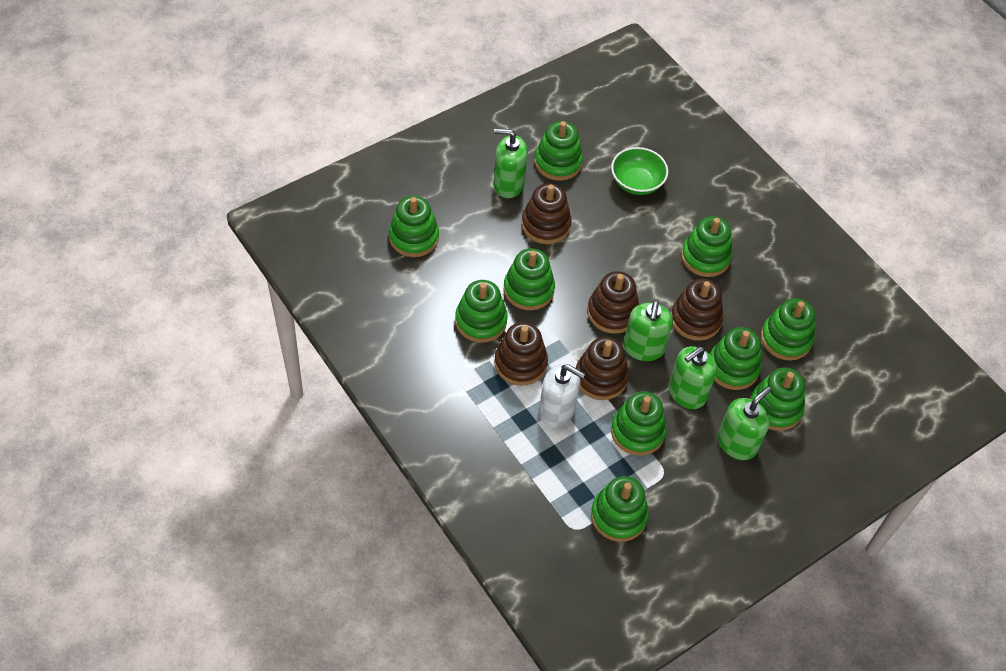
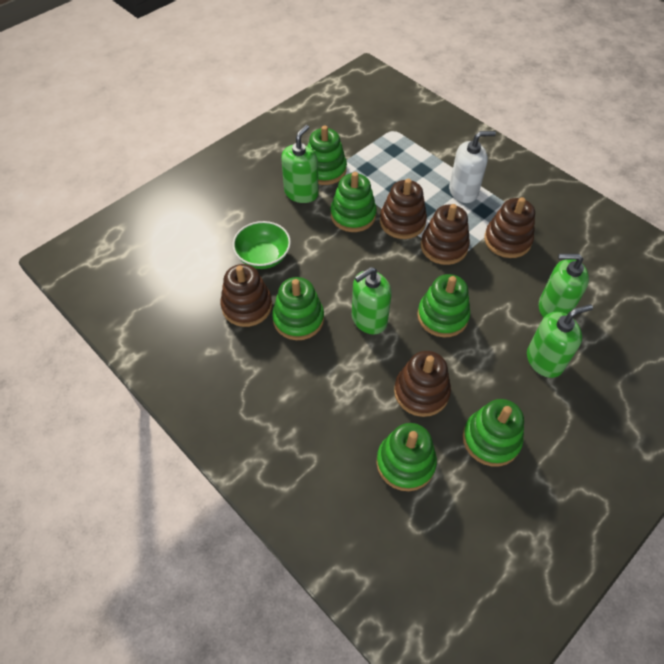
green stacking toy: 10 -> 6

